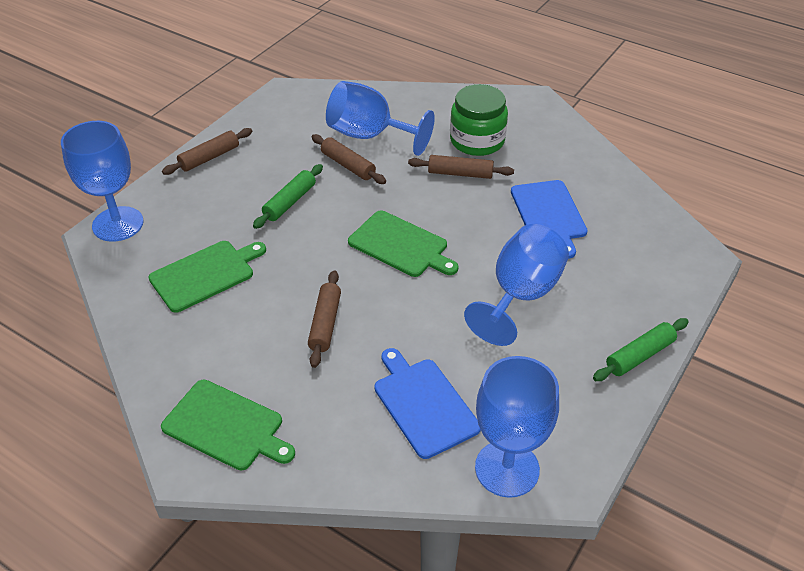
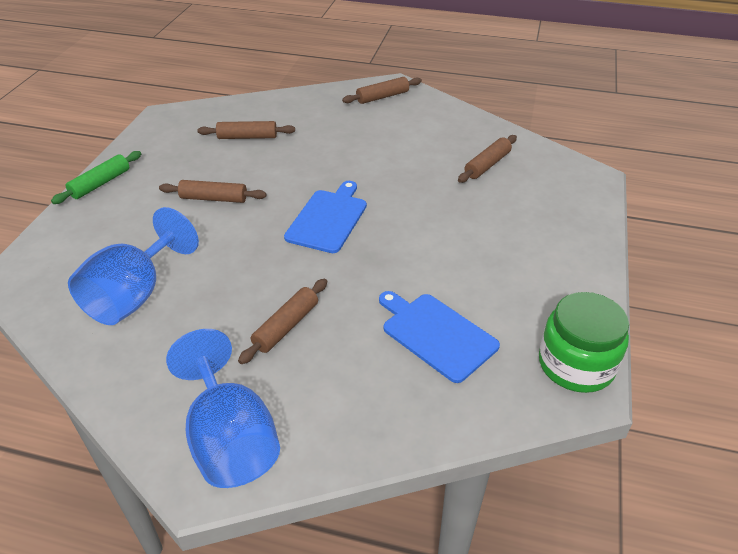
blue goblet: 4 -> 2
brown rolling pin: 4 -> 5
green cutting board: 3 -> 0
green rolling pin: 2 -> 1

